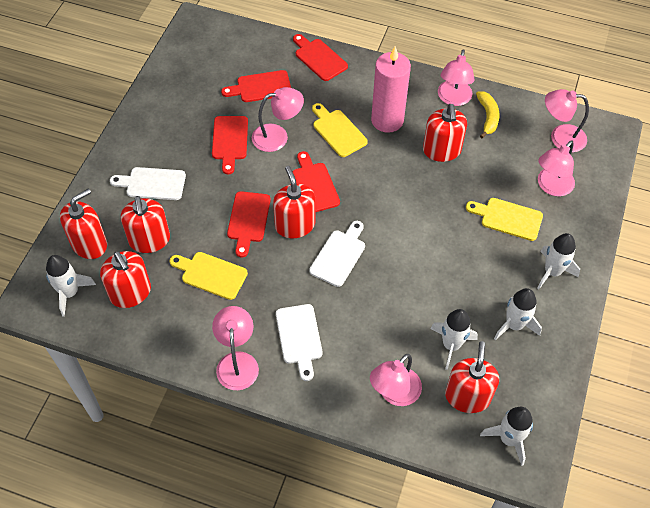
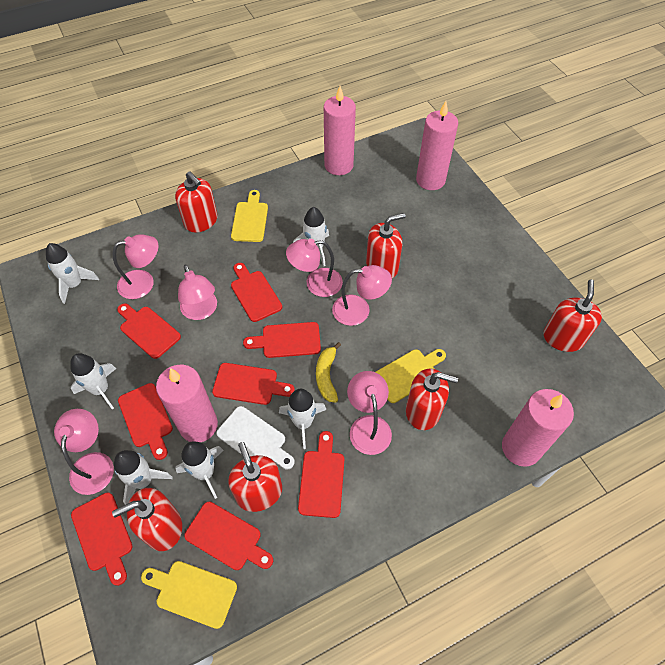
pink candle: 1 -> 4
red cutting board: 5 -> 8
white cutting board: 3 -> 1
white rocket: 5 -> 6

